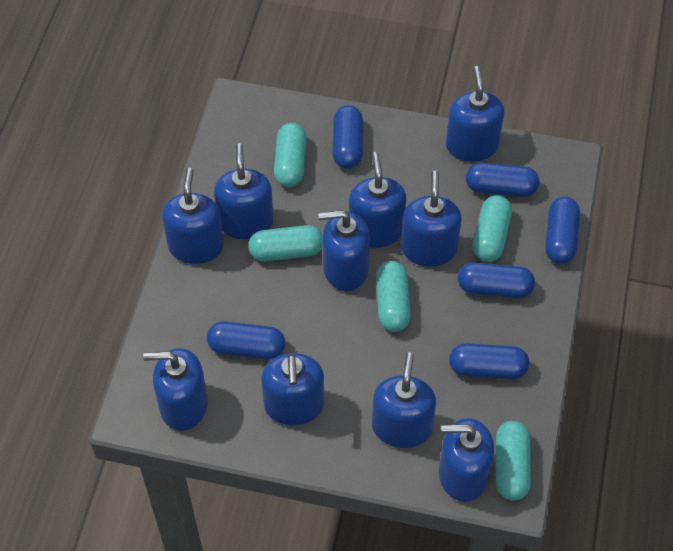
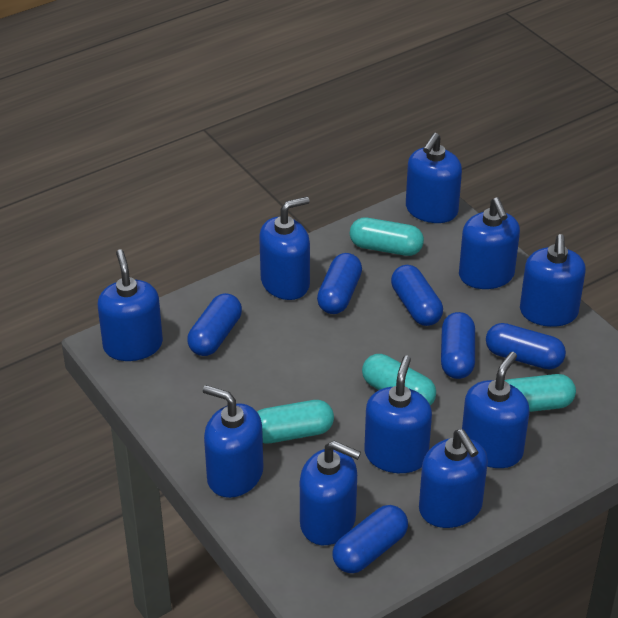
turquoise capsule: 5 -> 4

